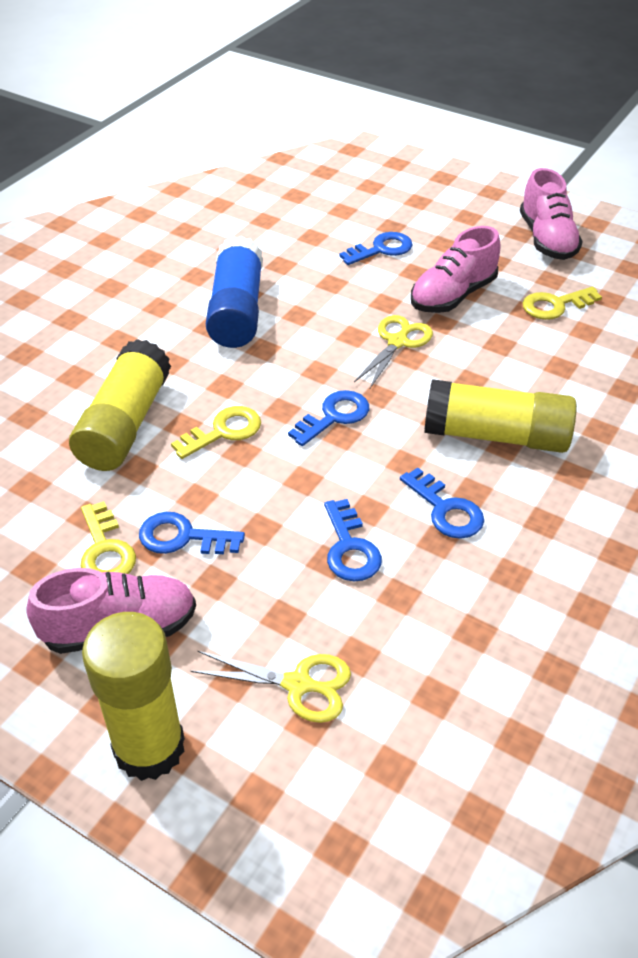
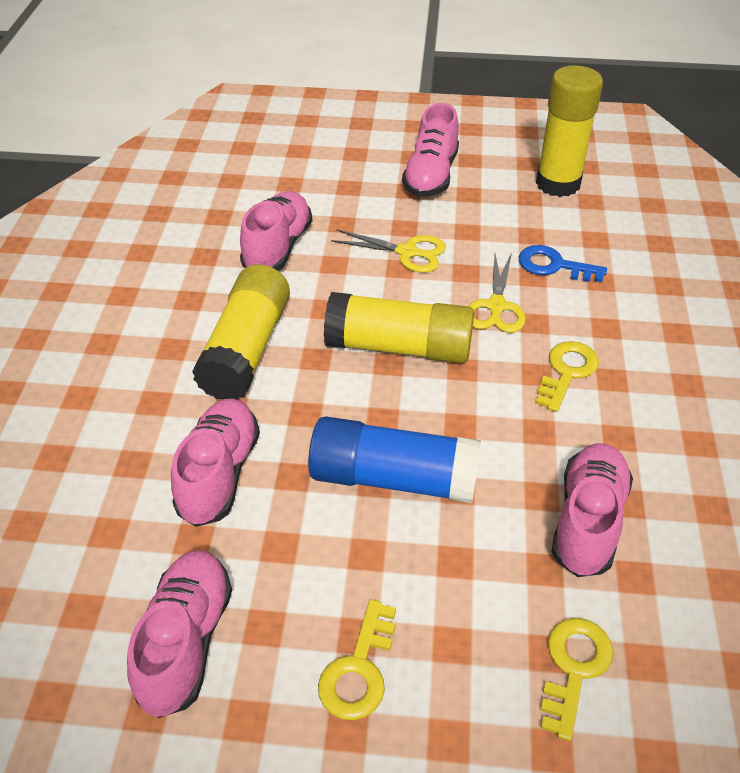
blue key: 5 -> 1
pink shoe: 3 -> 5

